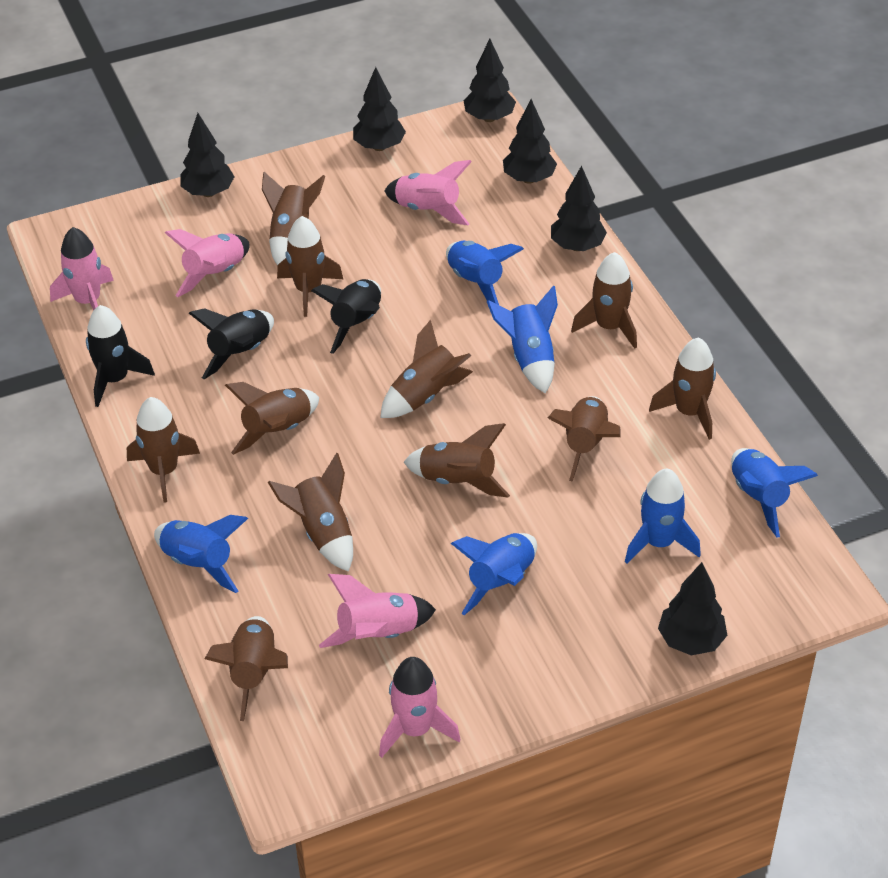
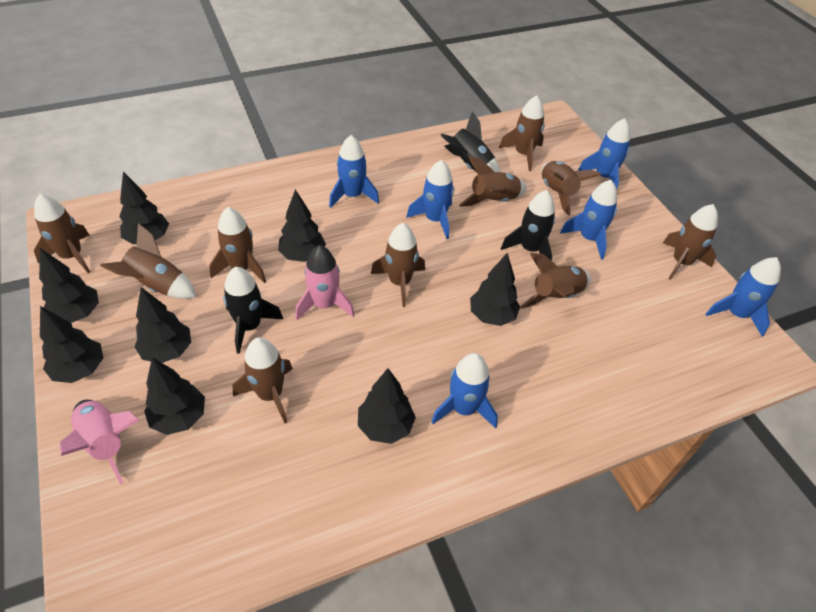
black tree: 6 -> 8
brown rocket: 11 -> 10
pink rocket: 5 -> 2

